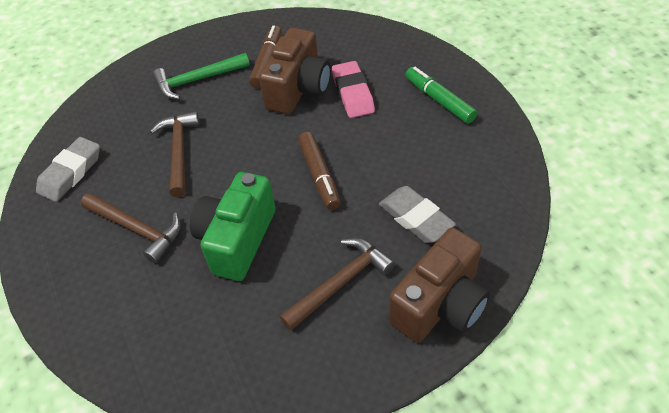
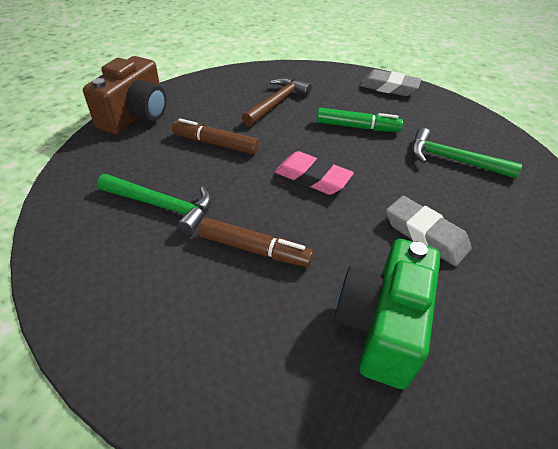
brown camera: 2 -> 1
brown hammer: 3 -> 1
green hammer: 1 -> 2

